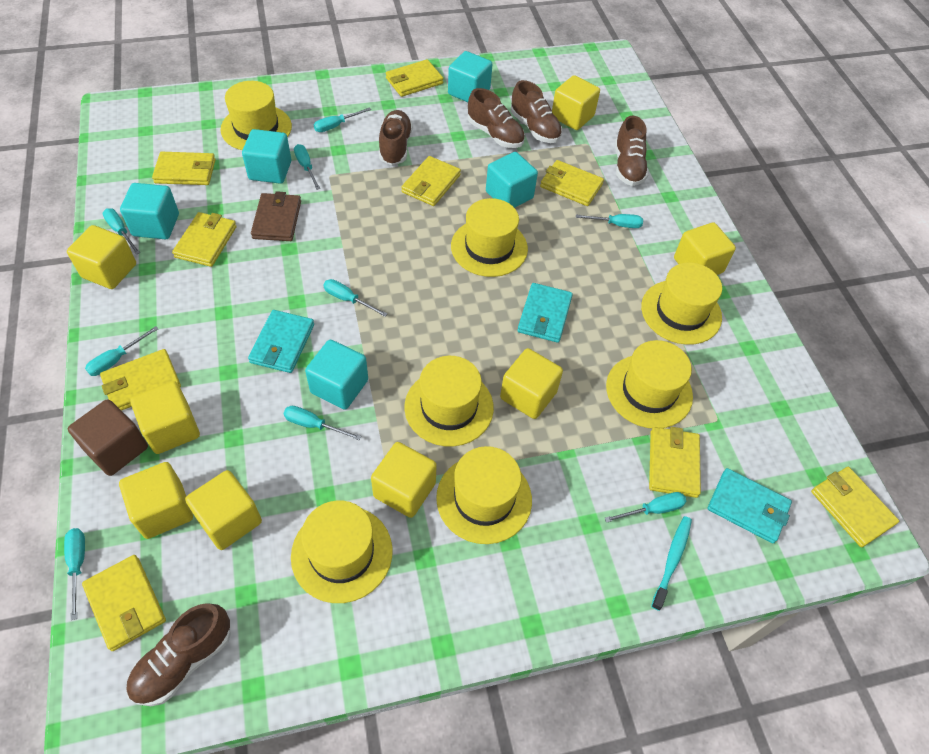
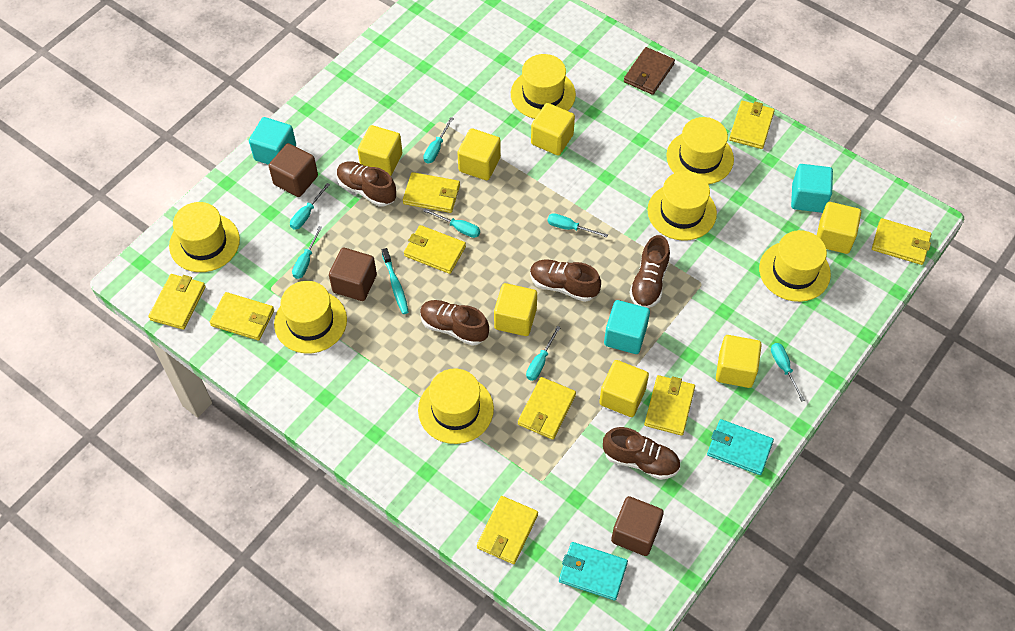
brown cube: 1 -> 3
turquoise cube: 5 -> 3
turquoise screwdriver: 9 -> 7
turquoise wallet: 3 -> 2
yellow cube: 8 -> 7

